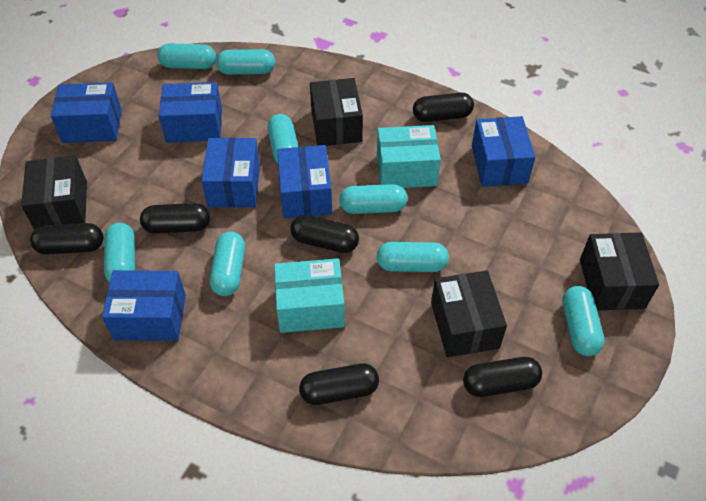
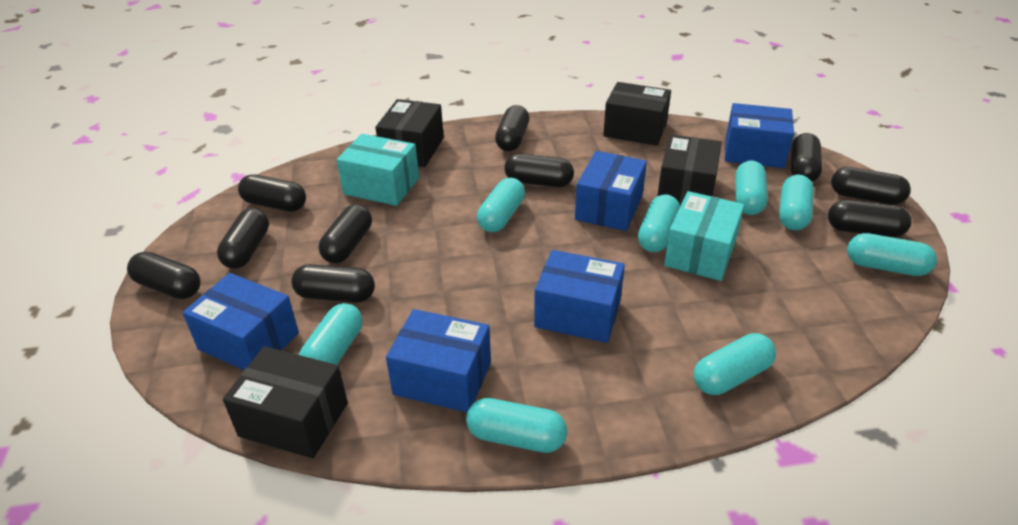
black capsule: 6 -> 10
blue box: 6 -> 5

